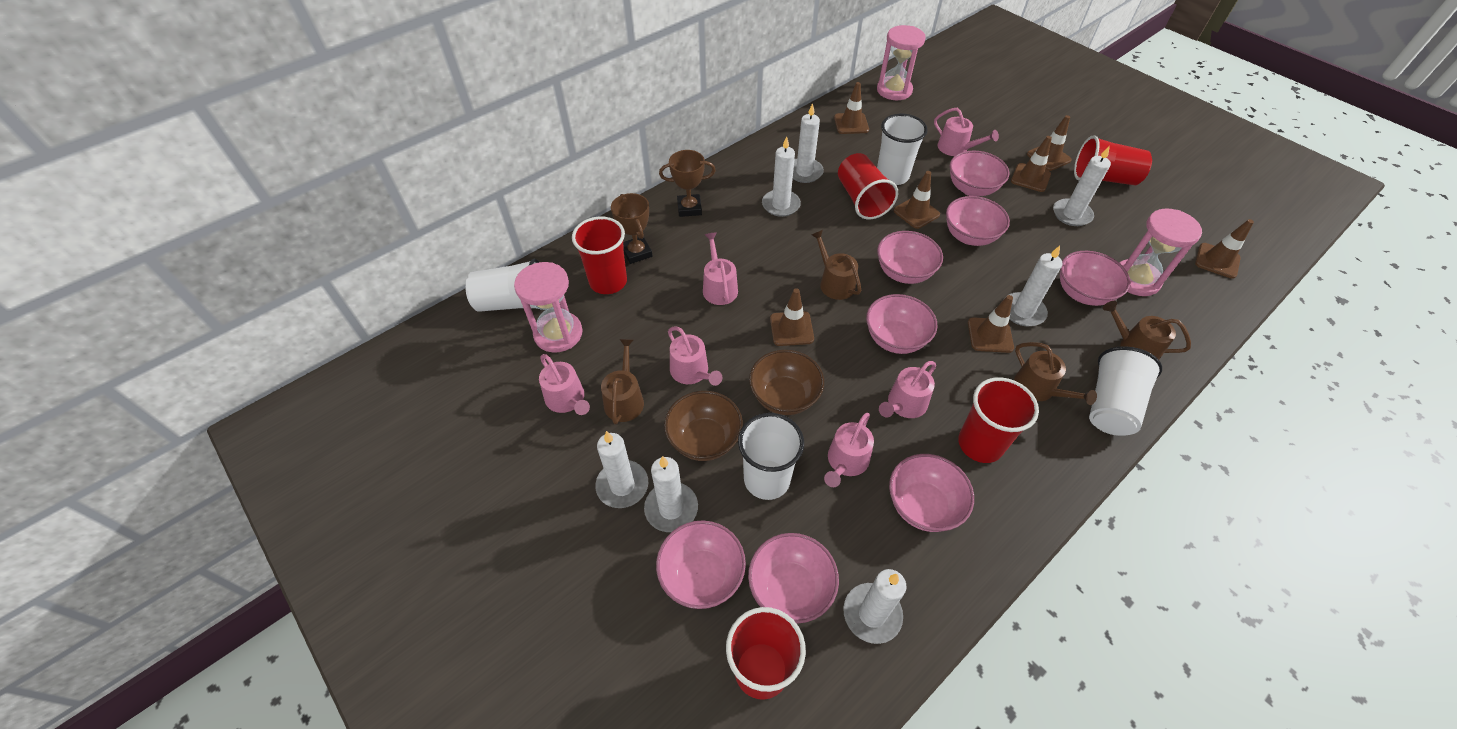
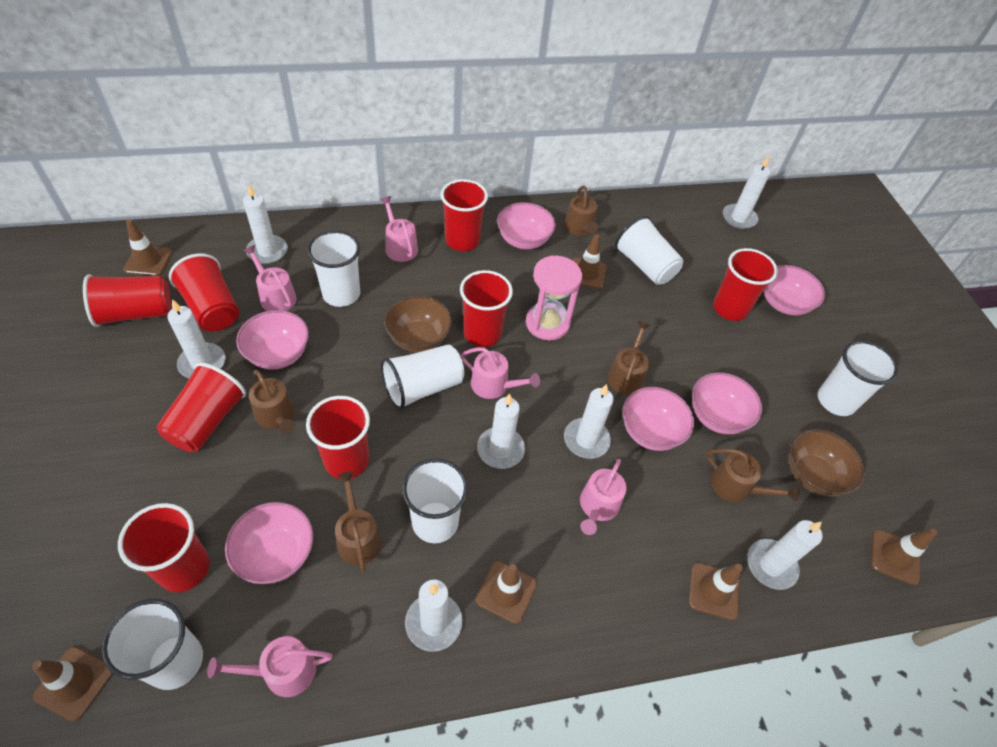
brown traffic cone: 7 -> 6
brown trophy: 2 -> 0
brown watering can: 4 -> 5
pink bowl: 8 -> 6
pink hourglass: 3 -> 1
pink watering can: 6 -> 5
red cup: 5 -> 8
white cup: 4 -> 6

